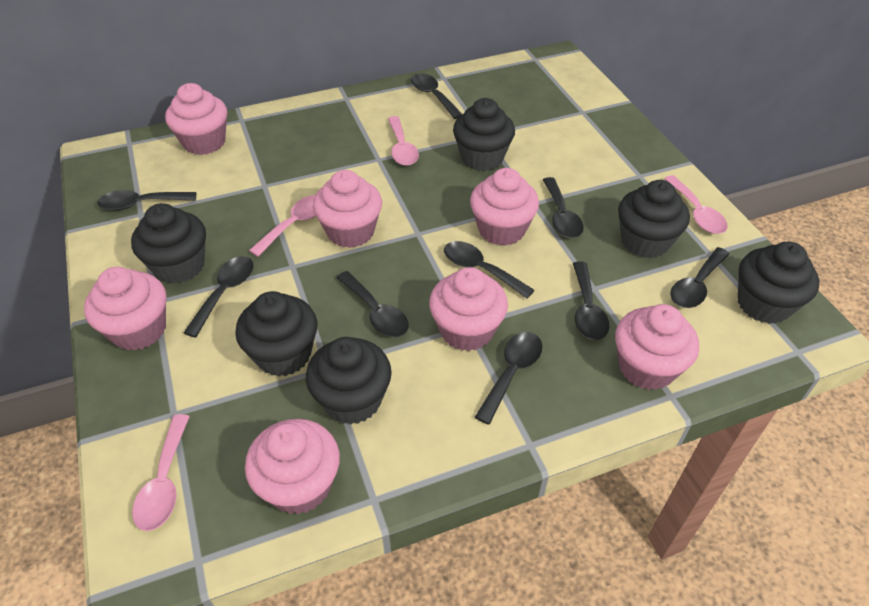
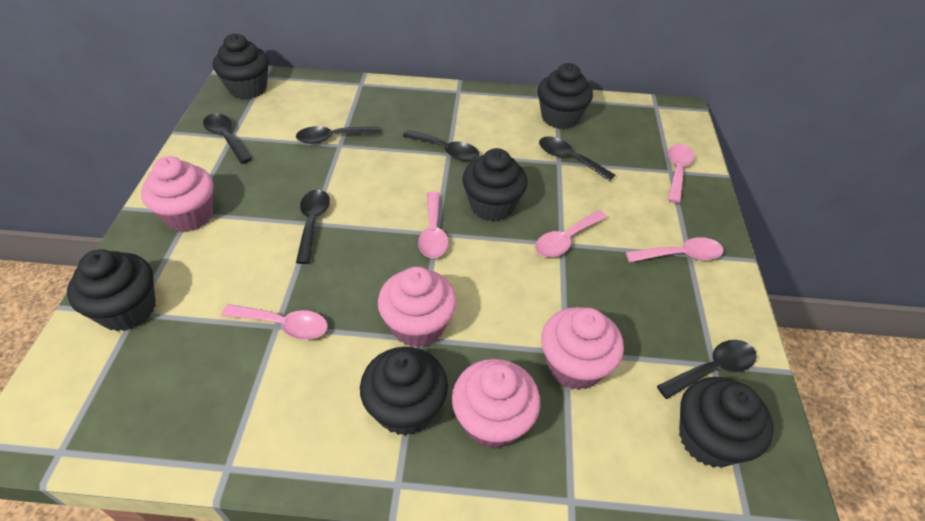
black spoon: 9 -> 6
pink cupcake: 7 -> 4
pink spoon: 4 -> 5

